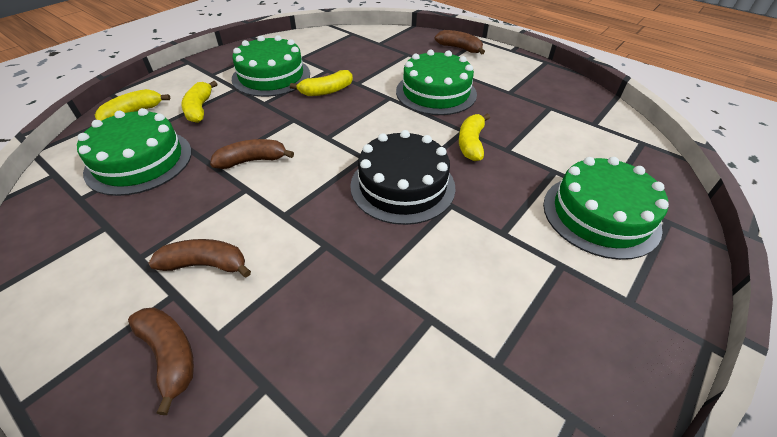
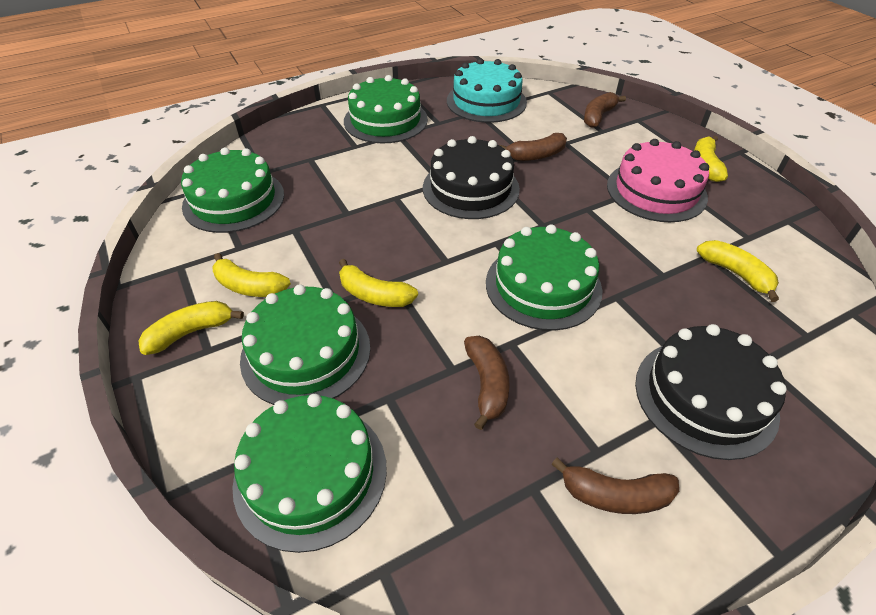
black cake: 1 -> 2
green cake: 4 -> 5
pink cake: 0 -> 1
turquoise cake: 0 -> 1
yellow banana: 4 -> 5

